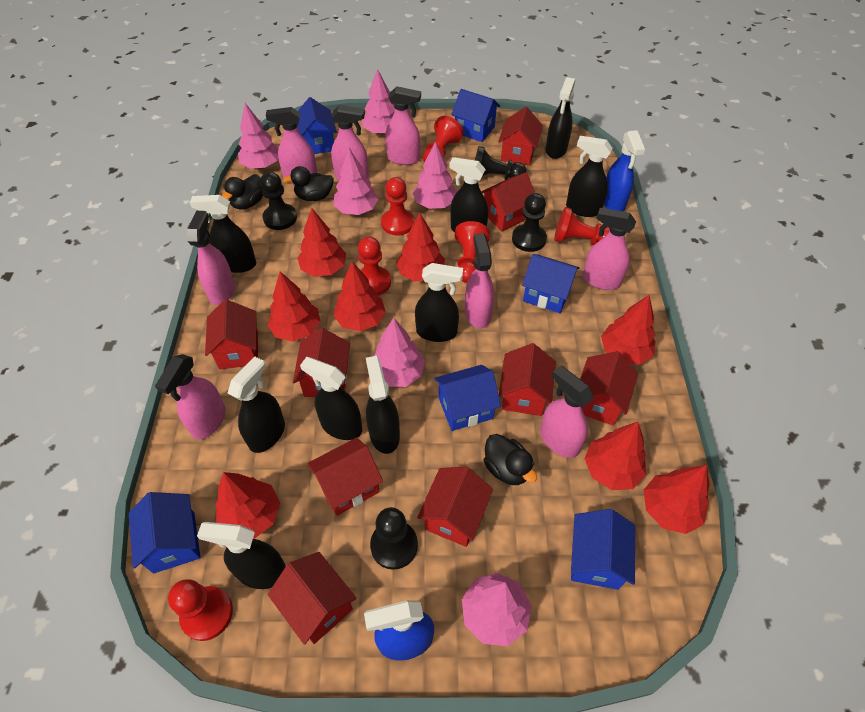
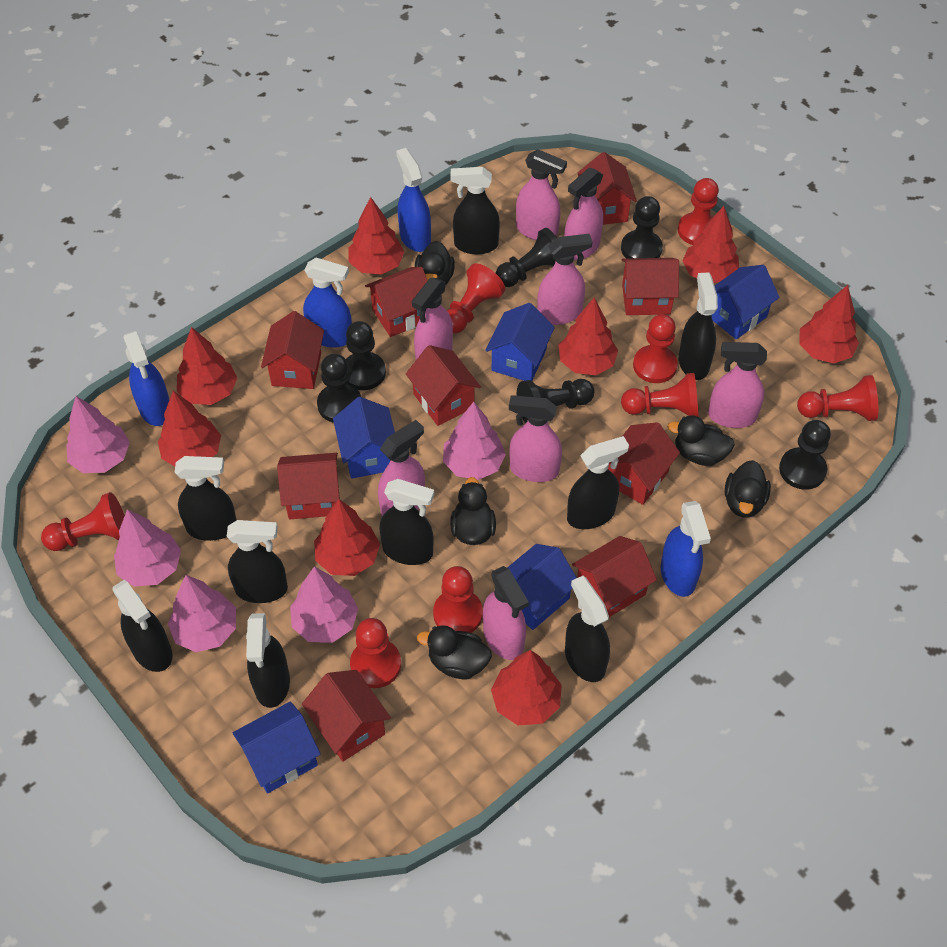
black duck: 3 -> 5
black pawn: 4 -> 6
blue house: 6 -> 5
blue spray bottle: 2 -> 4
pink tree: 6 -> 5
red pawn: 6 -> 8

